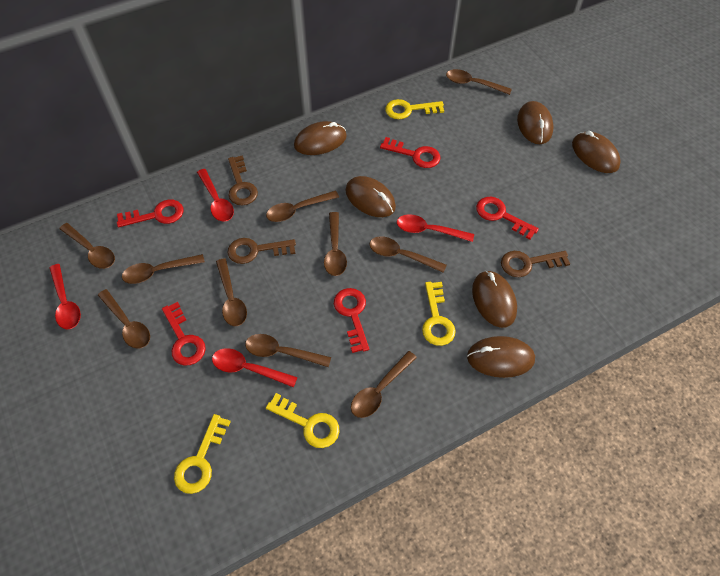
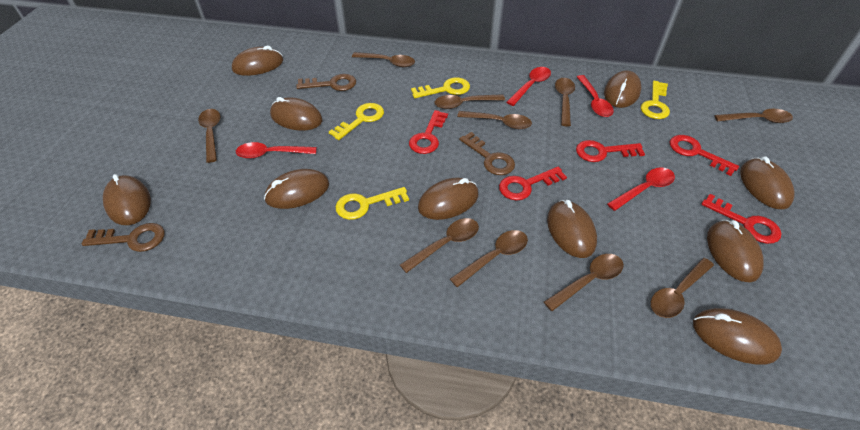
brown mouse: 6 -> 10

